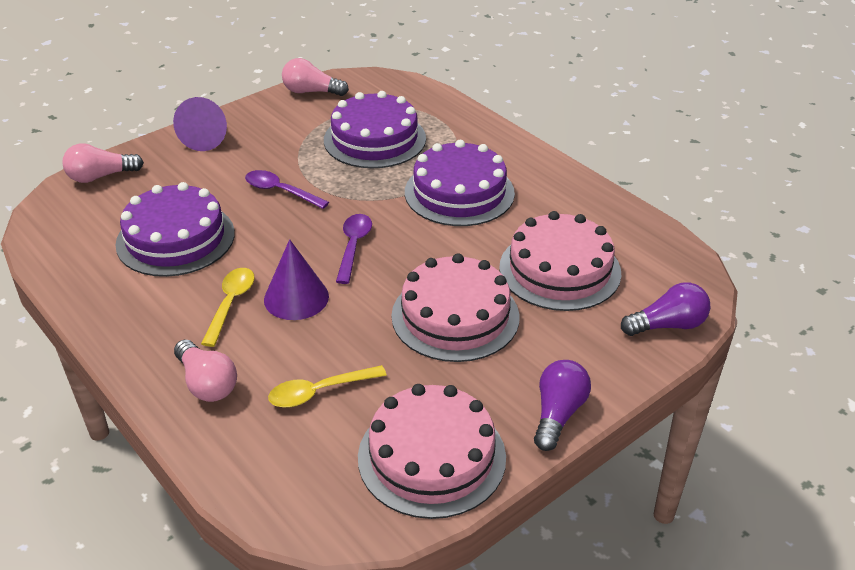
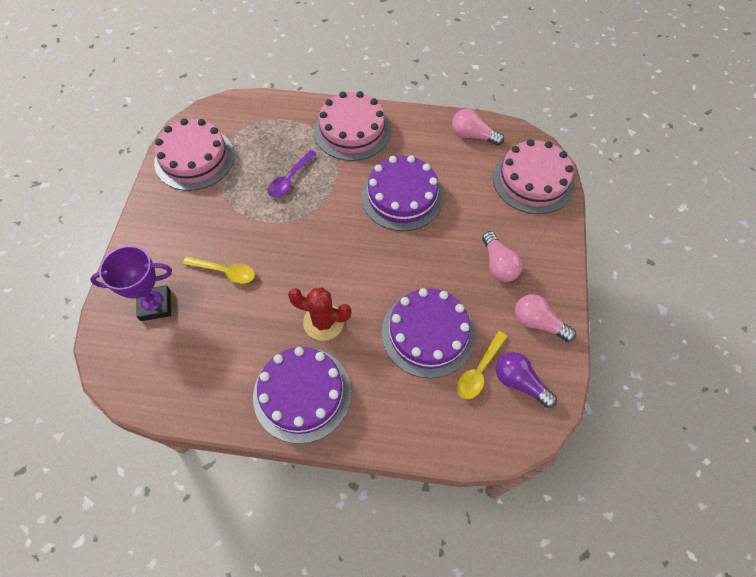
purple cone: 2 -> 0
purple light bulb: 2 -> 1
purple spoon: 2 -> 1
purple trophy: 0 -> 1
red cactus: 0 -> 1

